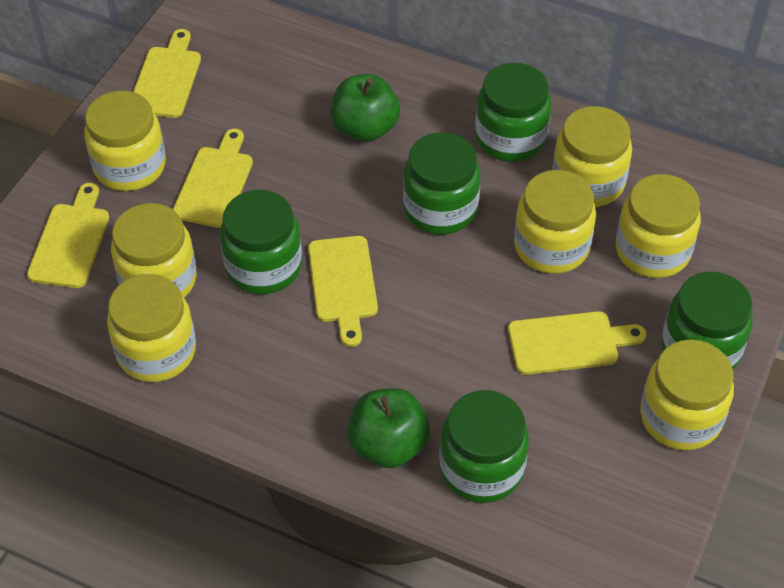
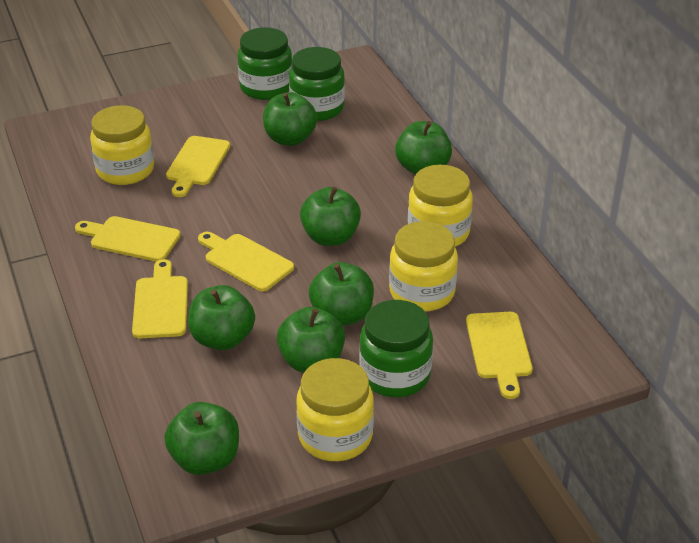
green apple: 2 -> 7
green jar: 5 -> 3
yellow jar: 7 -> 4

